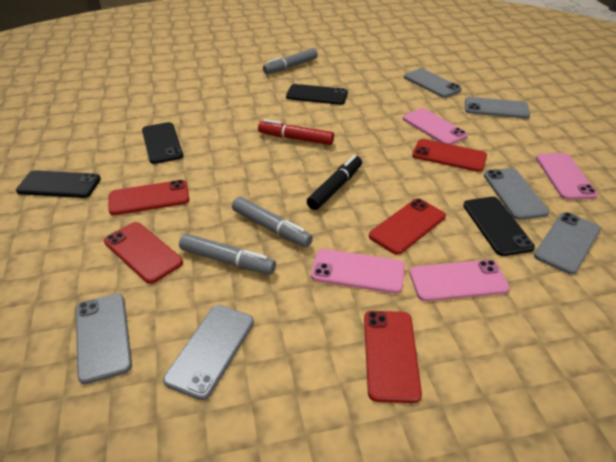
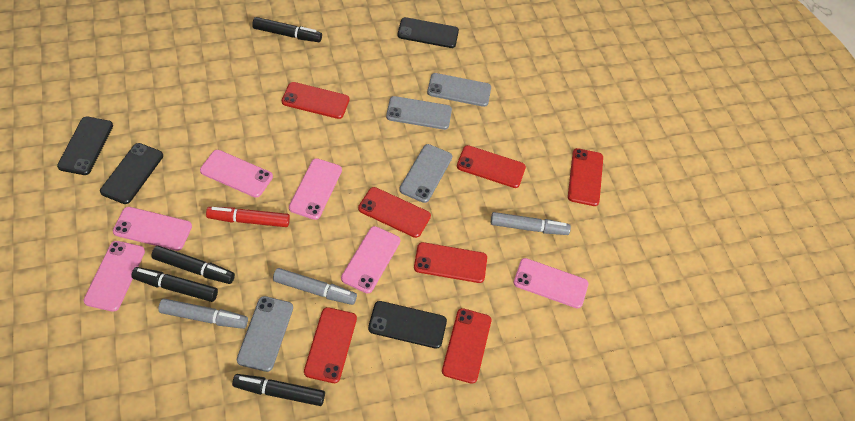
black marker: 1 -> 4
grey phone: 6 -> 4
pink phone: 4 -> 6
red phone: 5 -> 7

